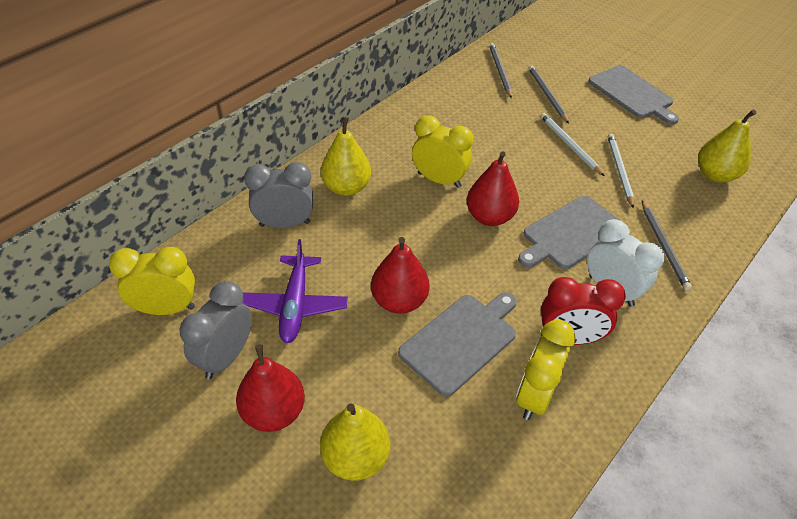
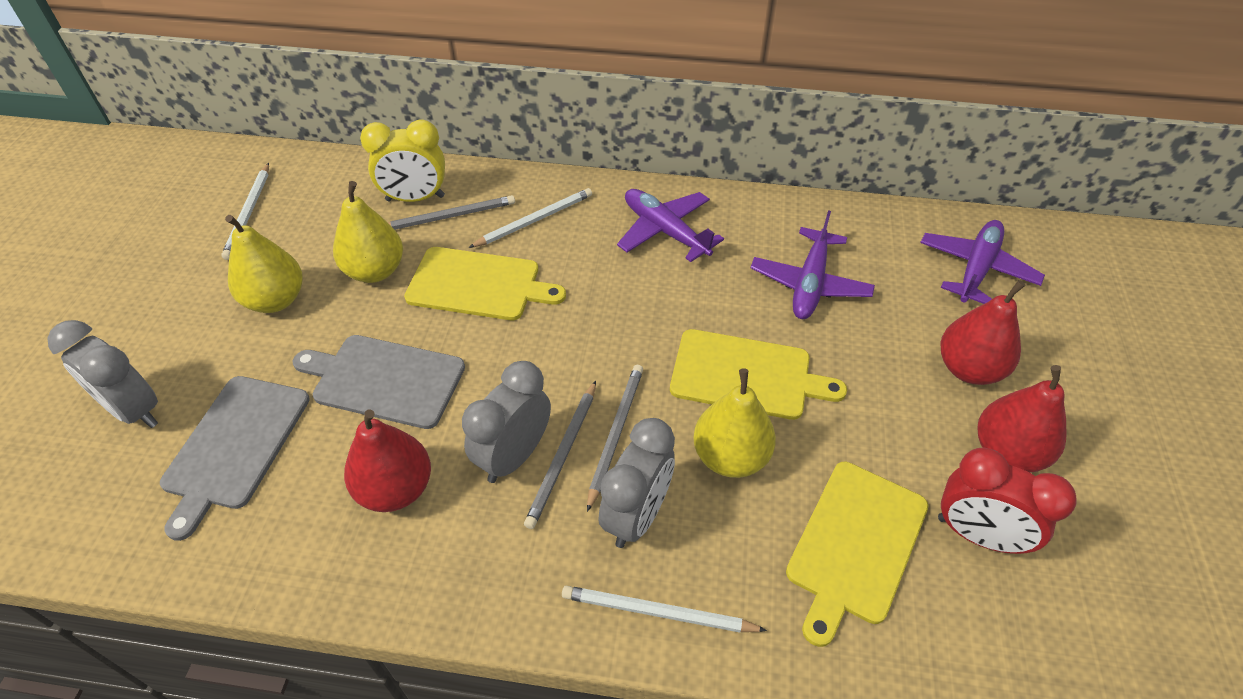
grey clock: 2 -> 3
grey cutting board: 3 -> 2
purple plane: 1 -> 3
white clock: 1 -> 0
white pencil: 2 -> 3
yellow clock: 3 -> 1
yellow cutting board: 0 -> 3

